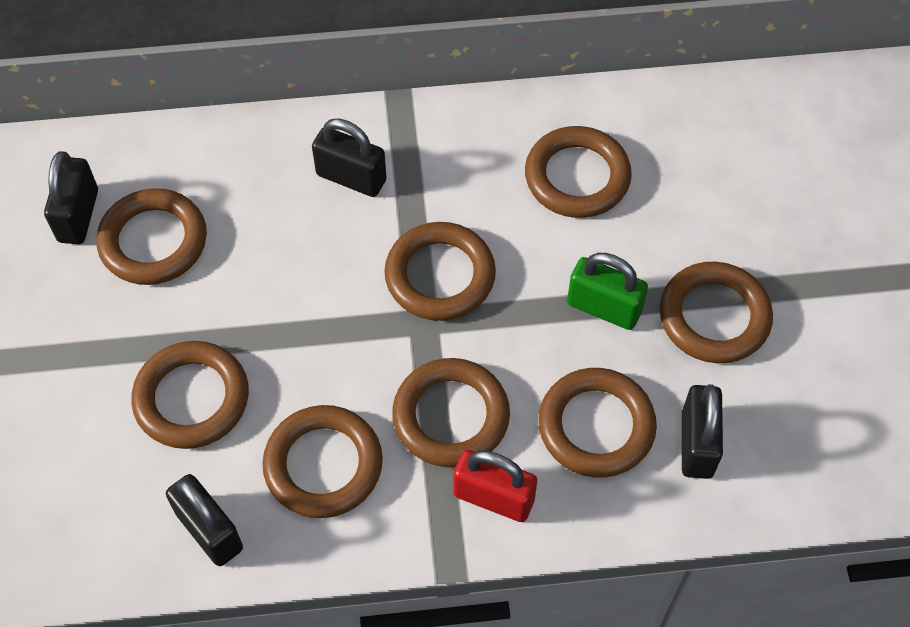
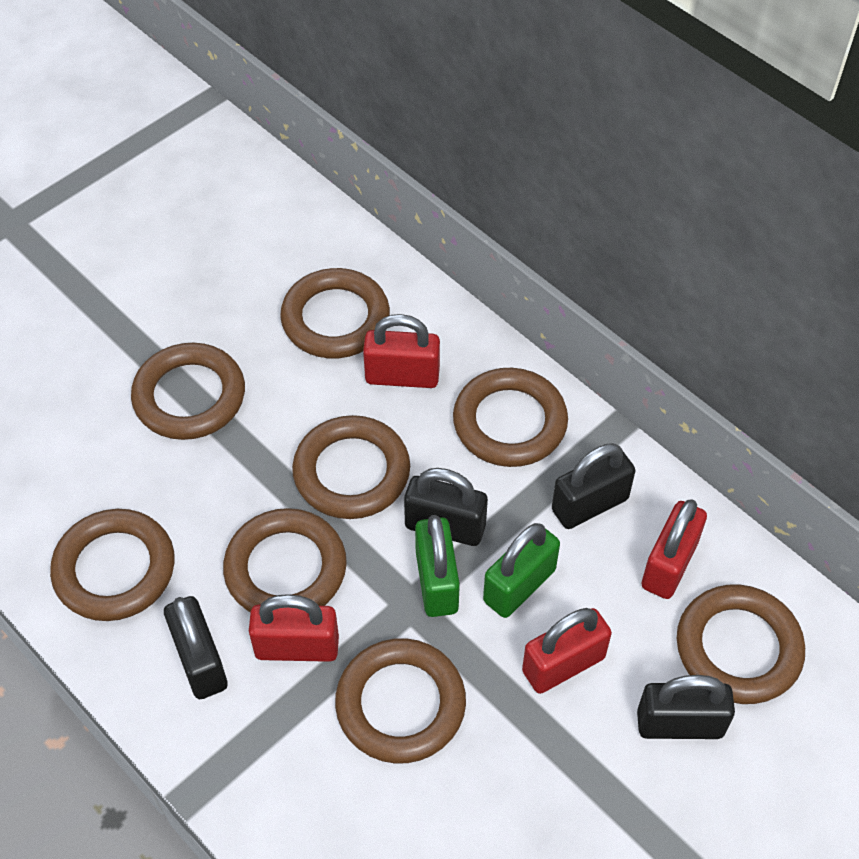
green padlock: 1 -> 2
red padlock: 1 -> 4

